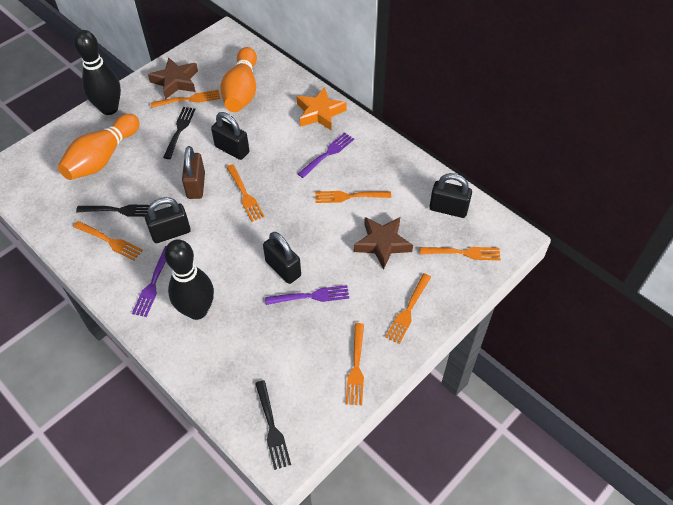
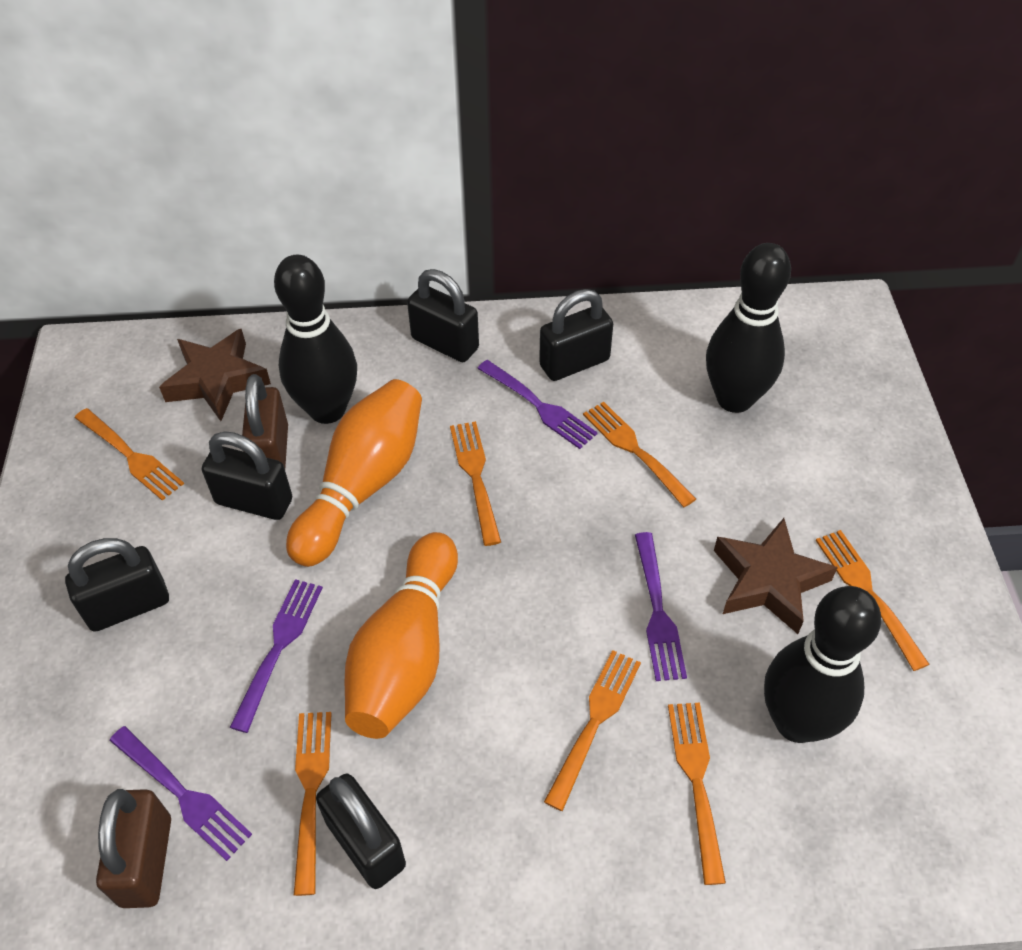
black bowling pin: 2 -> 3
black fork: 3 -> 0
black padlock: 4 -> 5
brown padlock: 1 -> 2
orange star: 1 -> 0
purple fork: 3 -> 4

